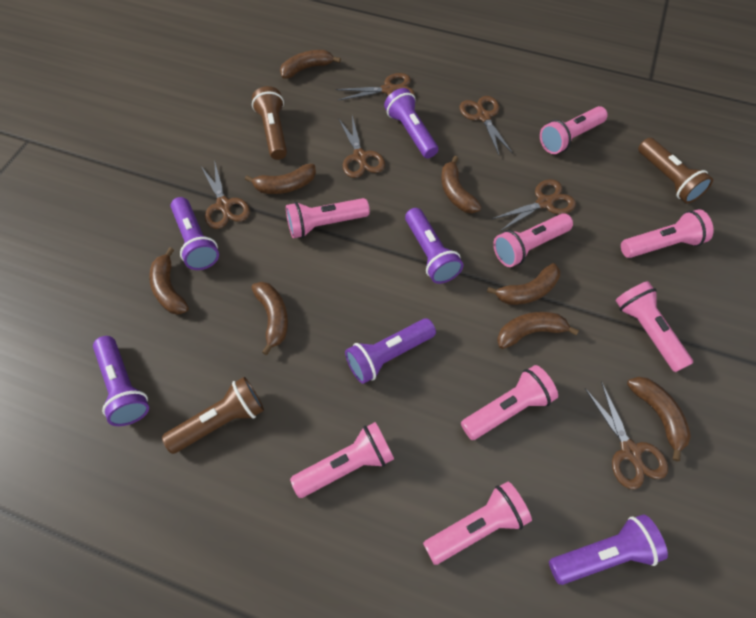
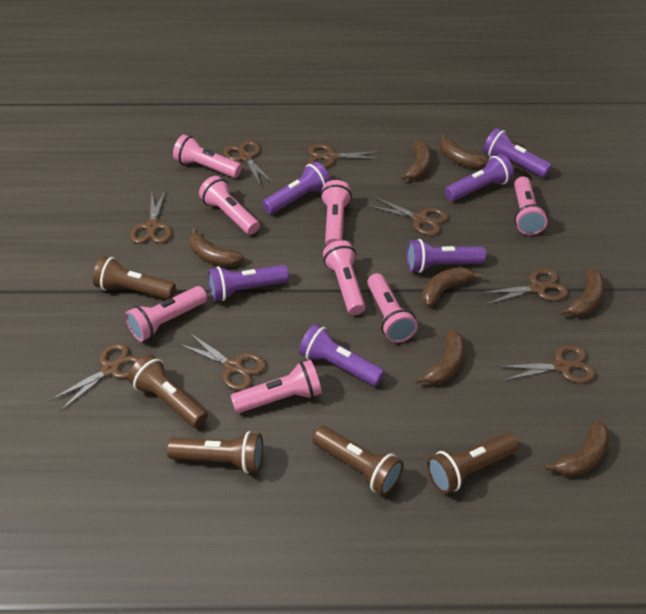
brown banana: 8 -> 7
brown flashlight: 3 -> 5
brown scissors: 6 -> 8

